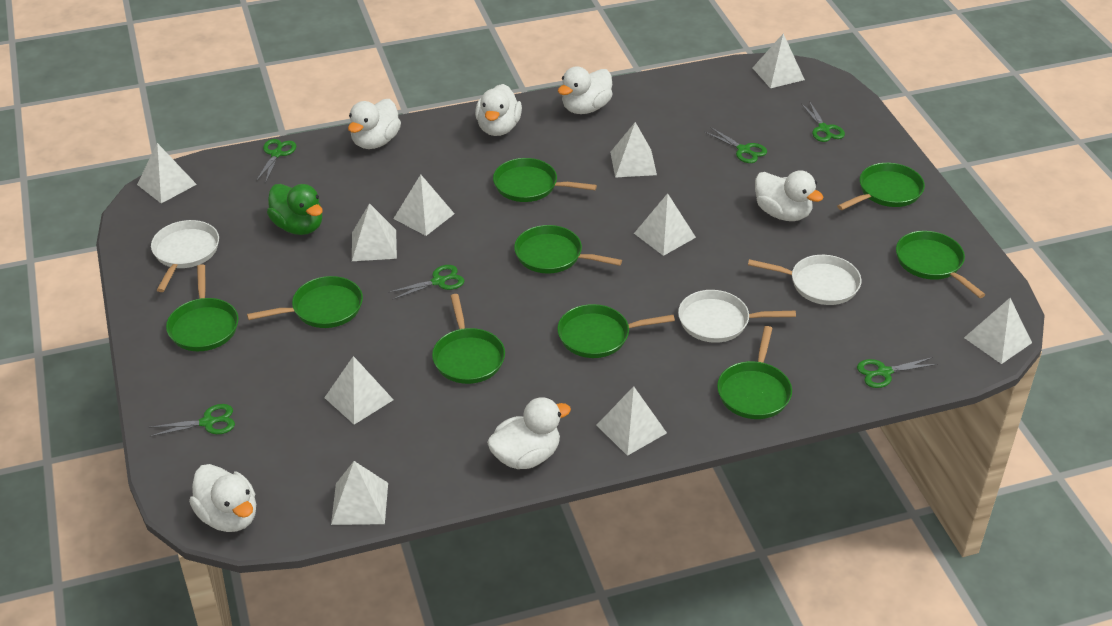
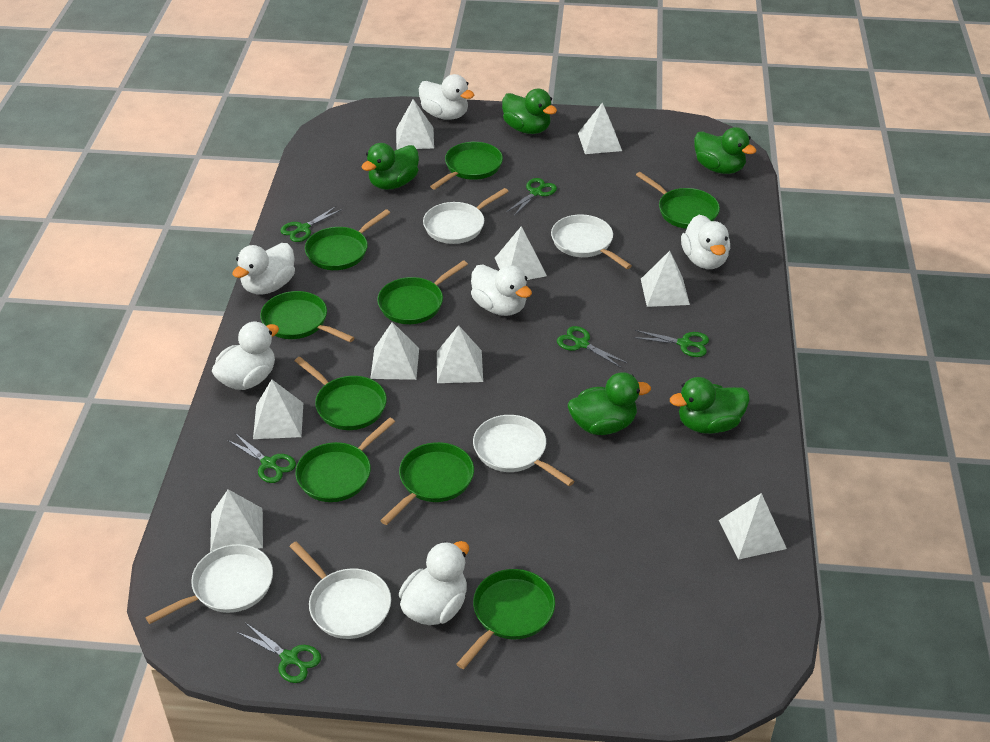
green duck: 1 -> 5
white pan: 3 -> 5
white pyramid: 10 -> 9

